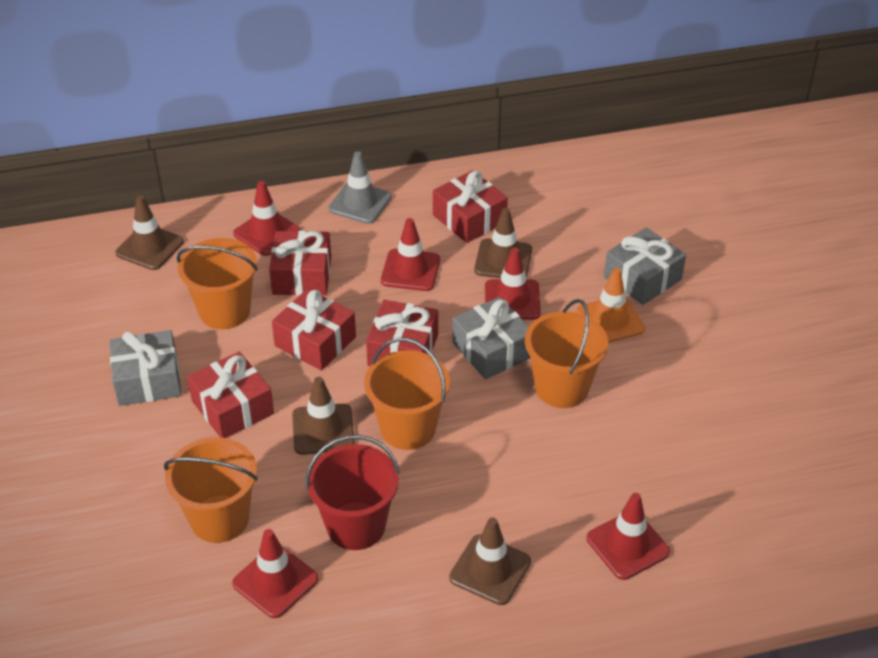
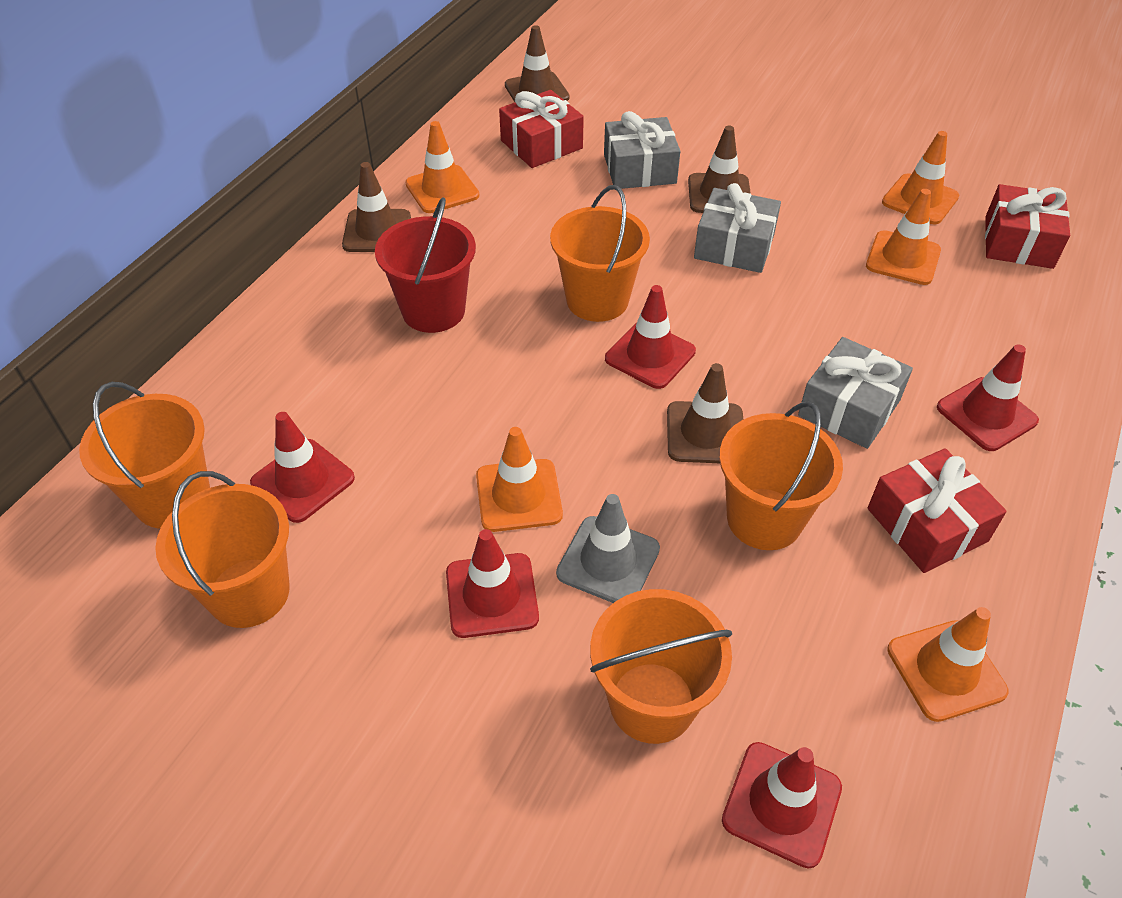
orange bucket: 4 -> 5
orange traffic cone: 1 -> 5
red gift: 5 -> 3

